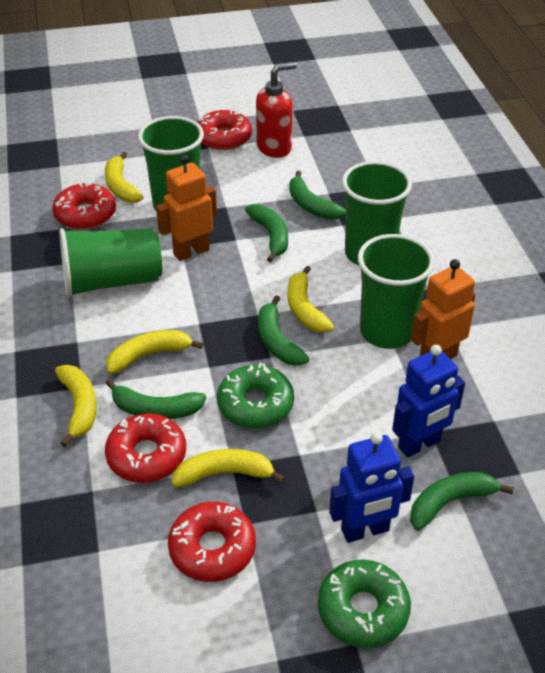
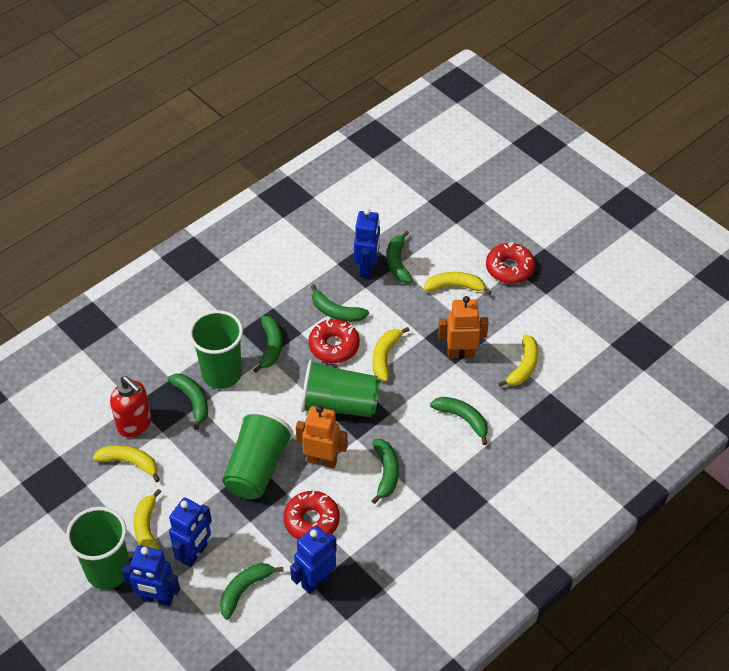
blue robot: 2 -> 4
green banana: 5 -> 7
green donut: 2 -> 0
red donut: 4 -> 3

